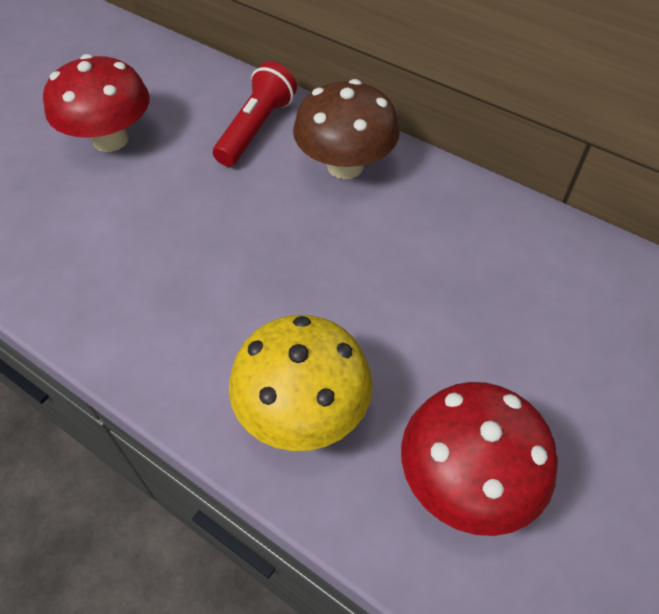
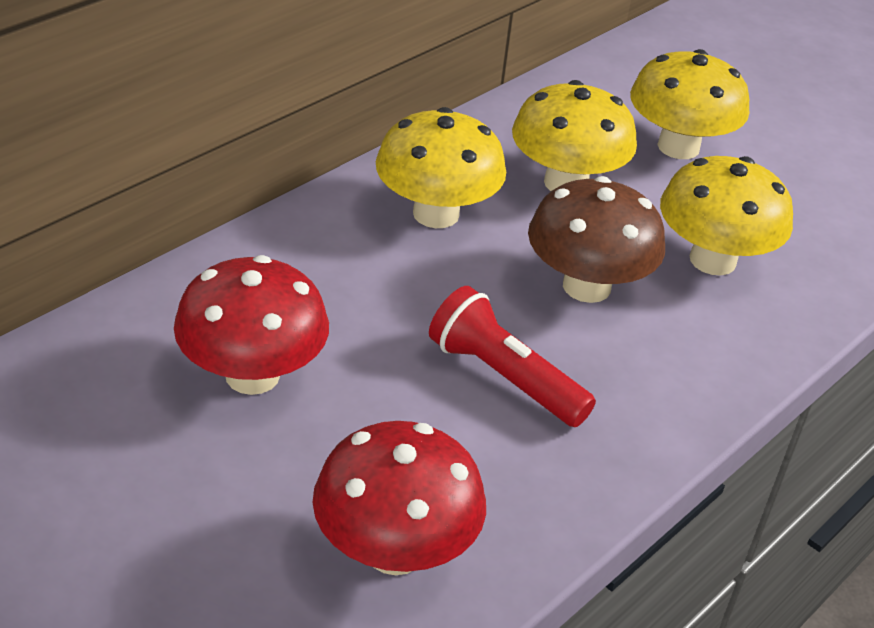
yellow mushroom: 1 -> 4

